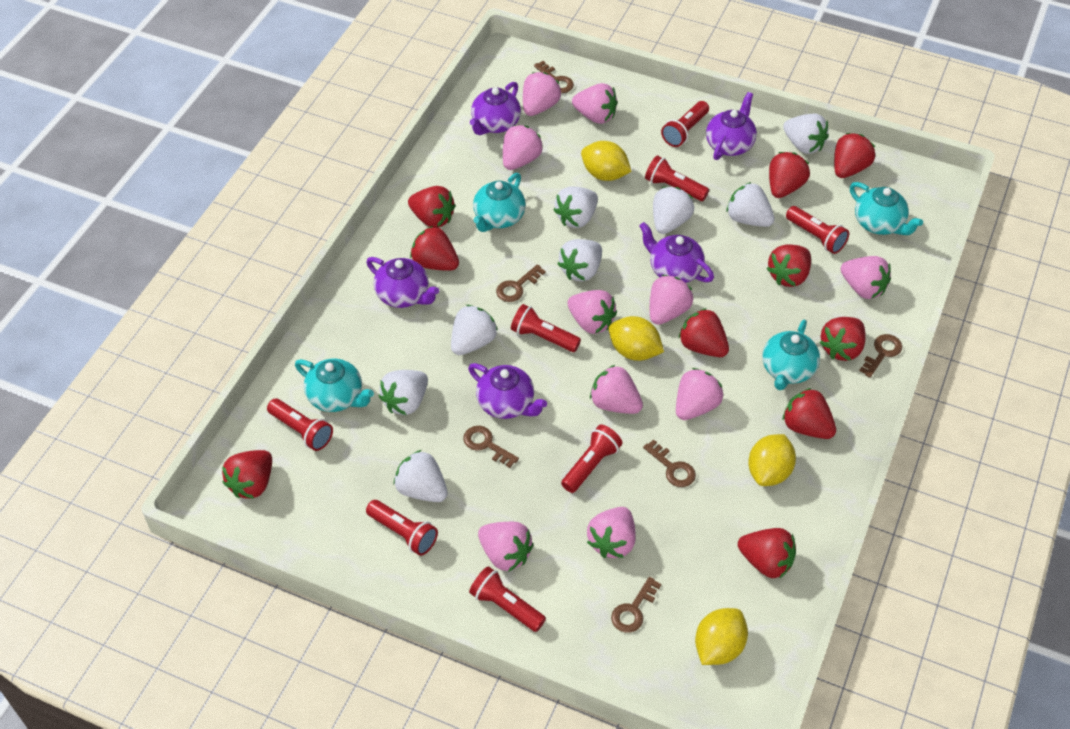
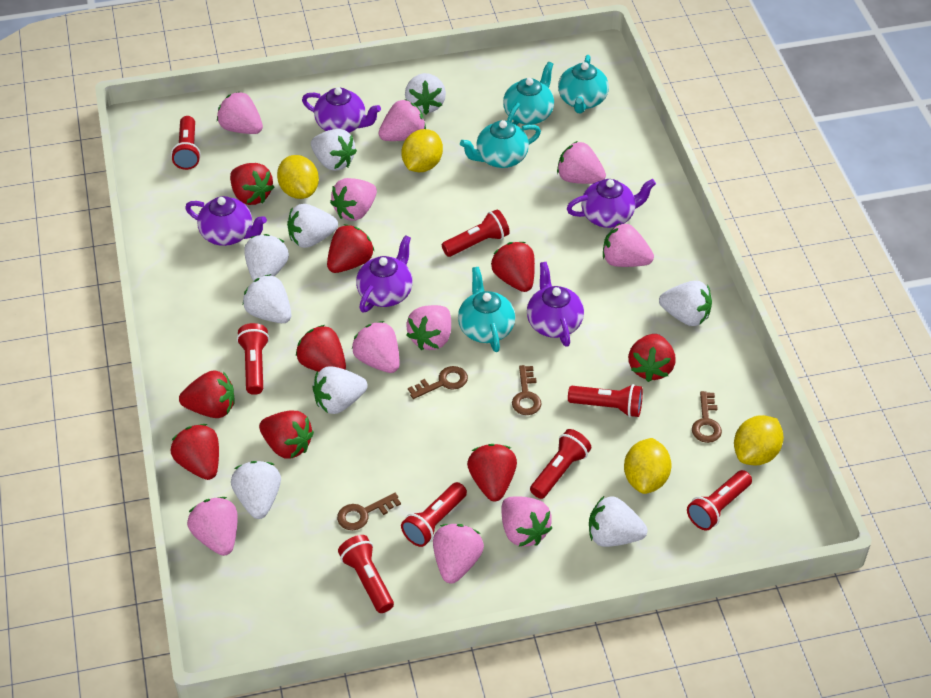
brown key: 6 -> 4
red strawberry: 10 -> 9
white strawberry: 8 -> 9

